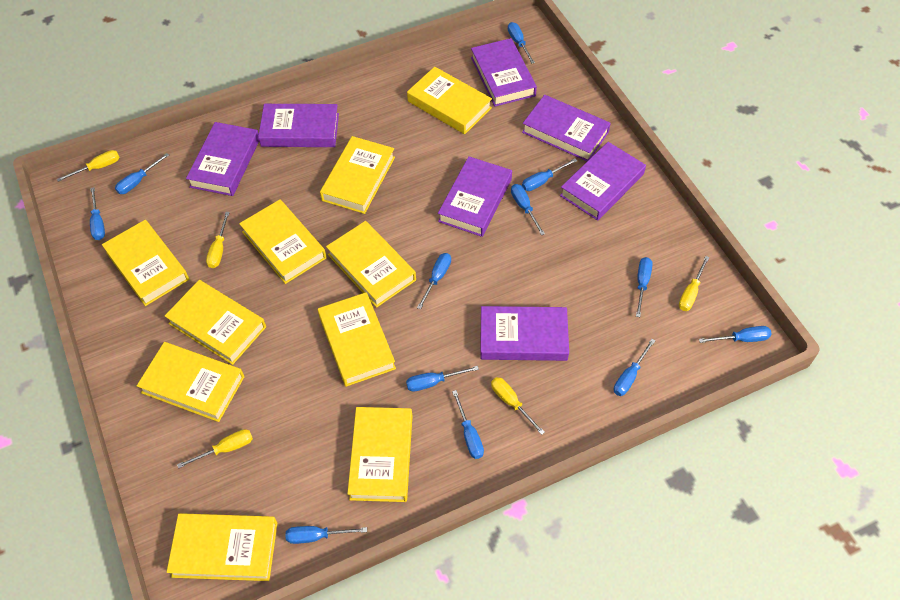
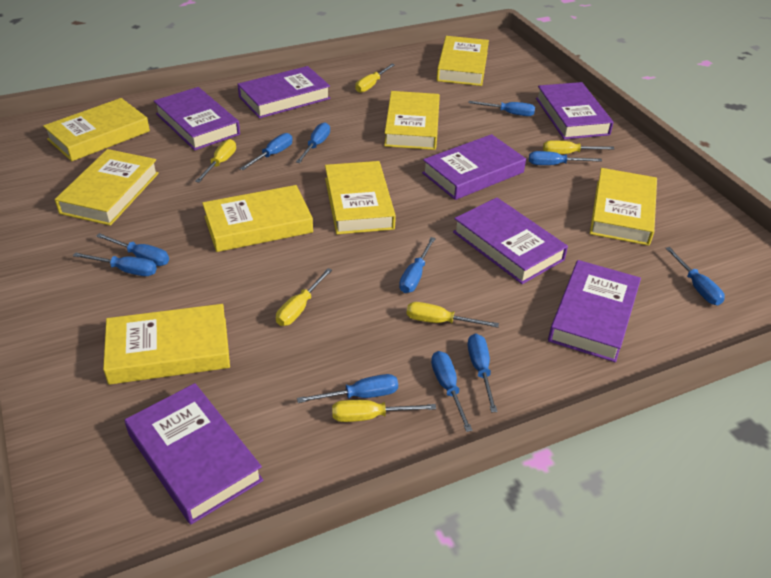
blue screwdriver: 12 -> 11
yellow book: 10 -> 8
yellow screwdriver: 5 -> 6

